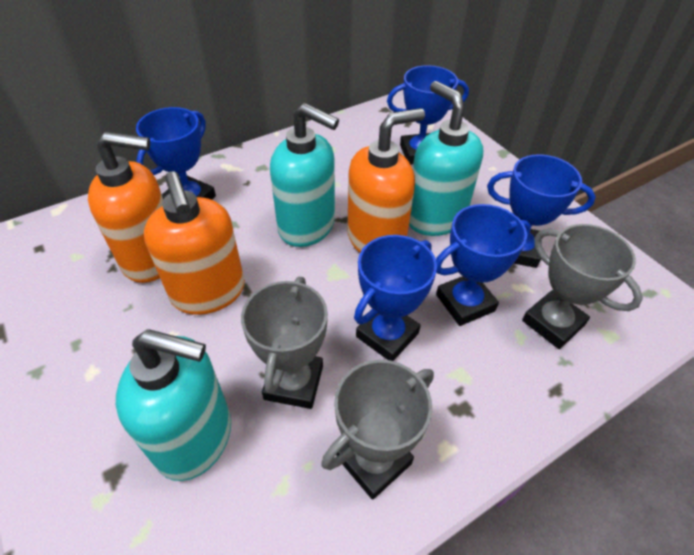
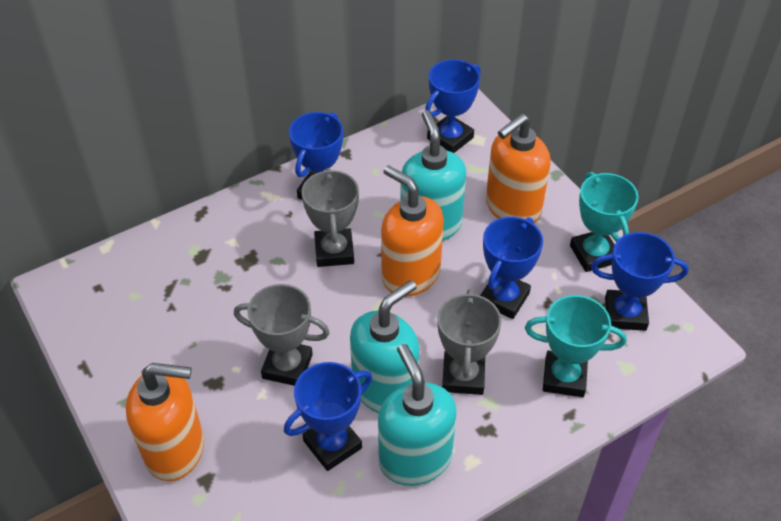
turquoise trophy: 0 -> 2

